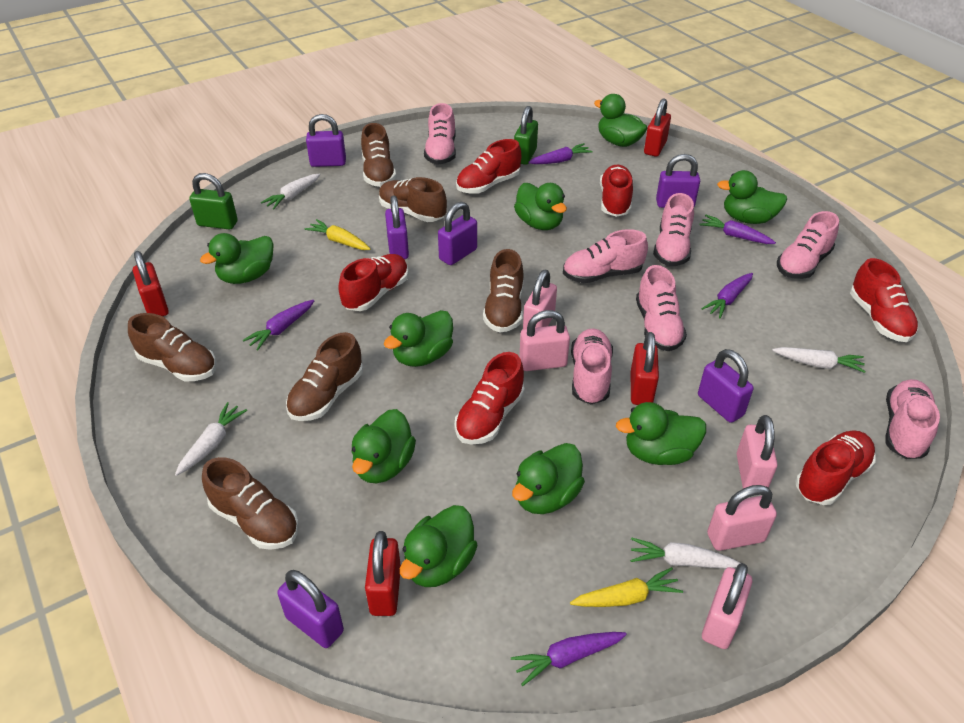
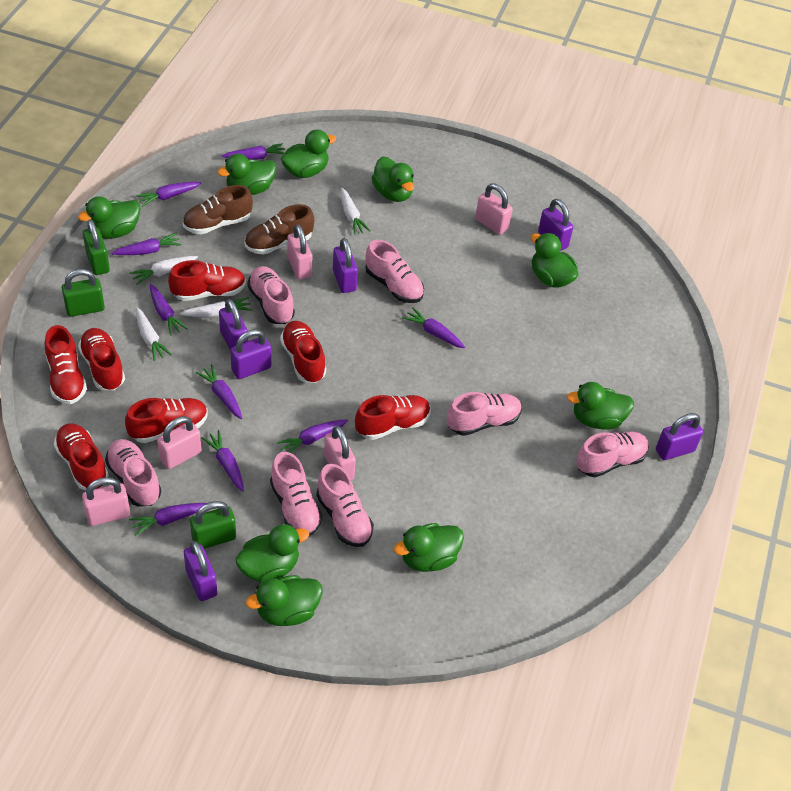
brown shoe: 6 -> 2
green padlock: 2 -> 3
purple carrot: 5 -> 9
red padlock: 4 -> 0
red shoe: 6 -> 7
yellow carrot: 2 -> 0

